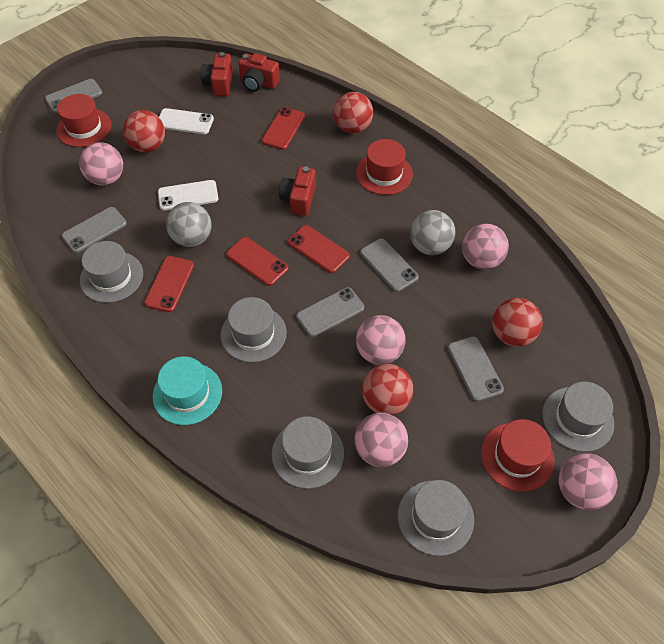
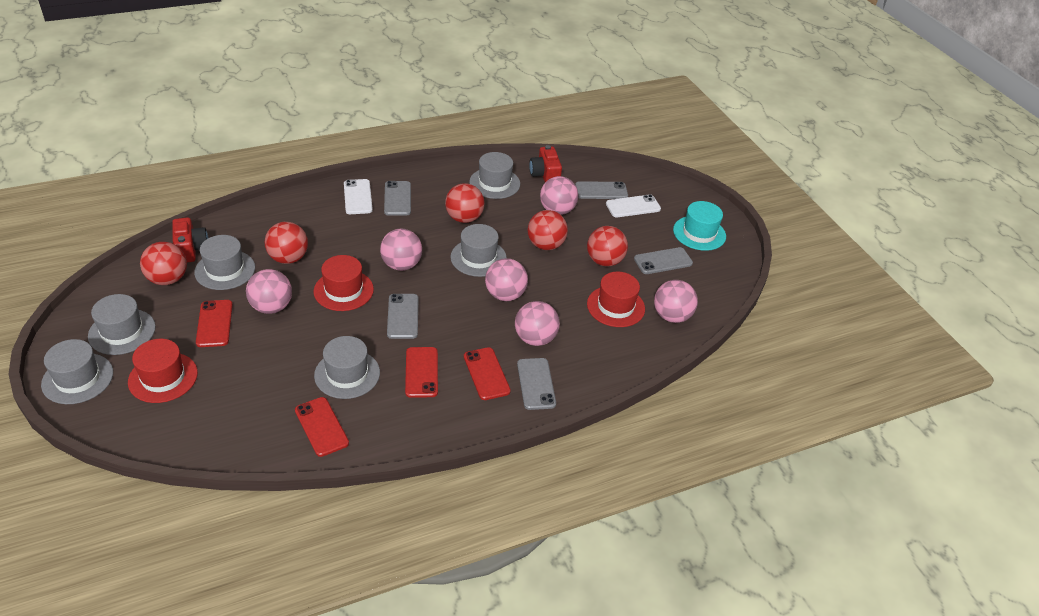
grey ball: 2 -> 0
grey hat: 5 -> 6
pink ball: 5 -> 6
red ball: 4 -> 5
red camera: 3 -> 2

